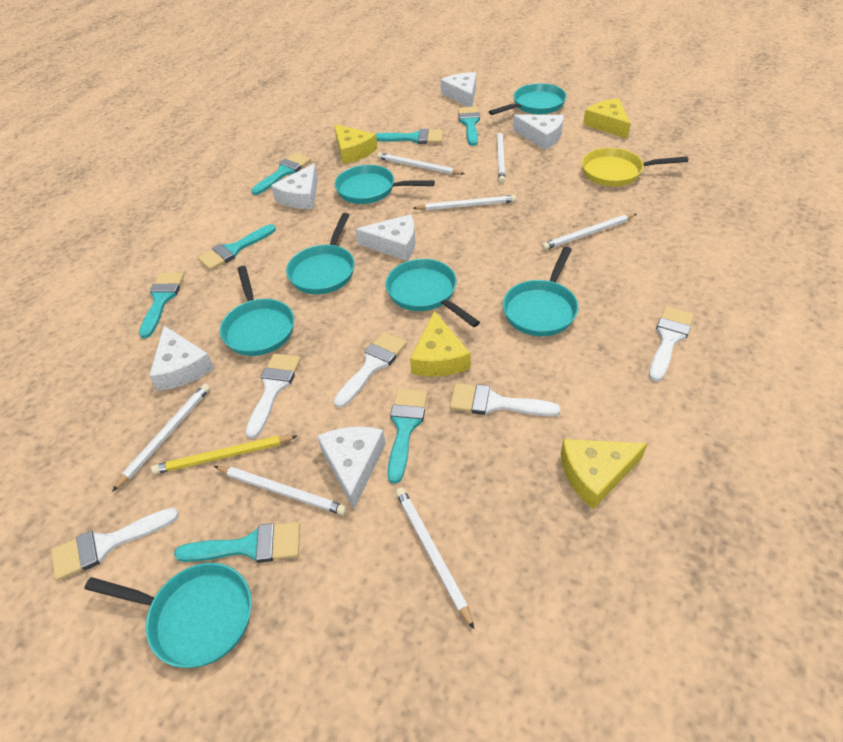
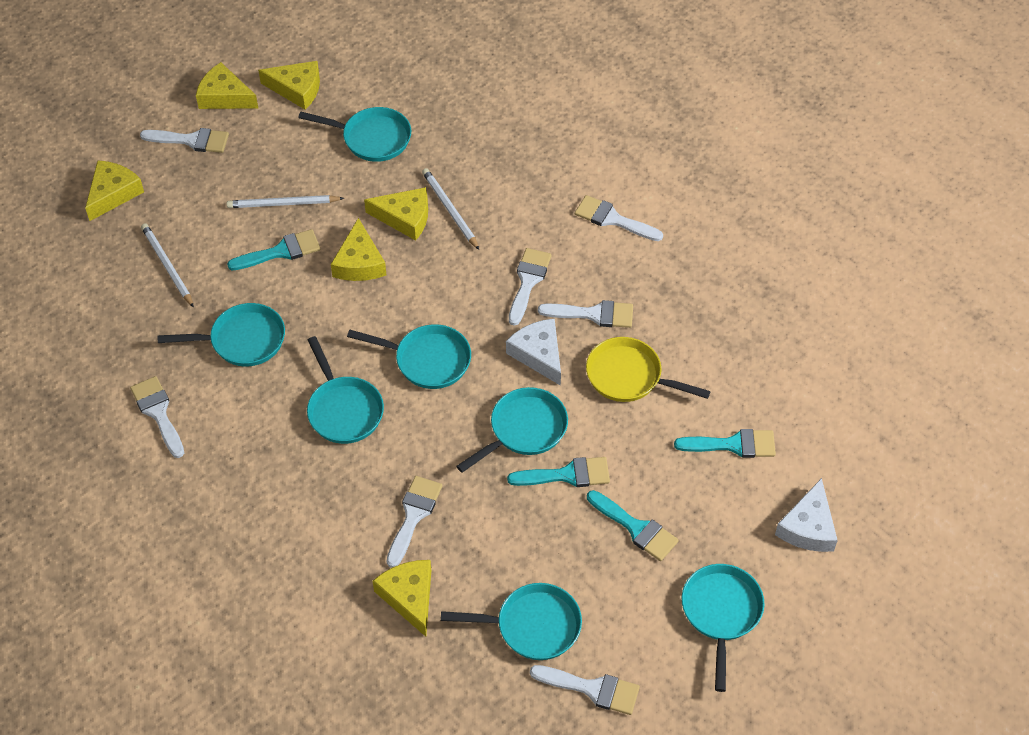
turquoise brush: 7 -> 4
white brush: 5 -> 7
white cheese: 6 -> 2
white pencil: 7 -> 3
yellow cheese: 4 -> 6
yellow pencil: 1 -> 0

